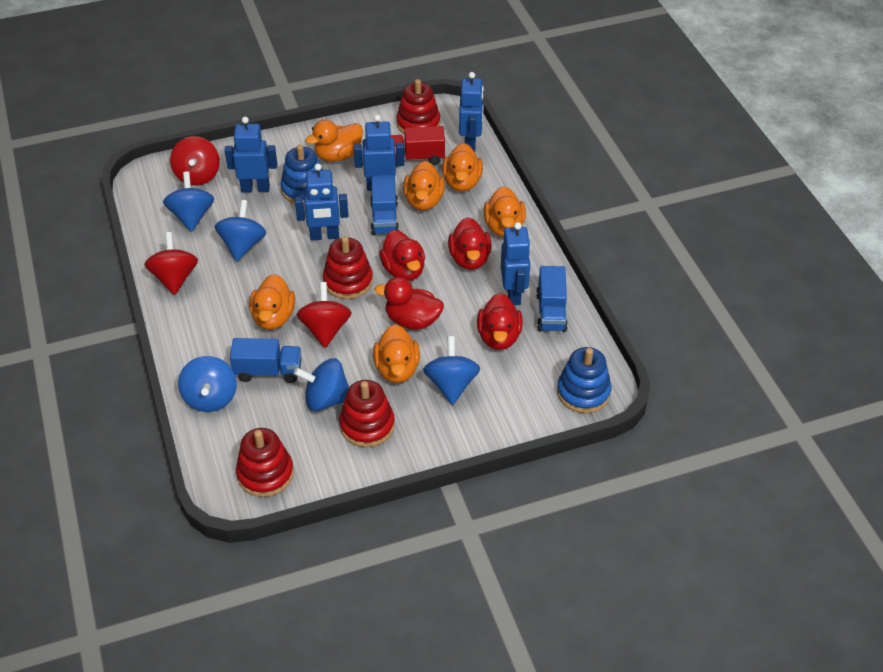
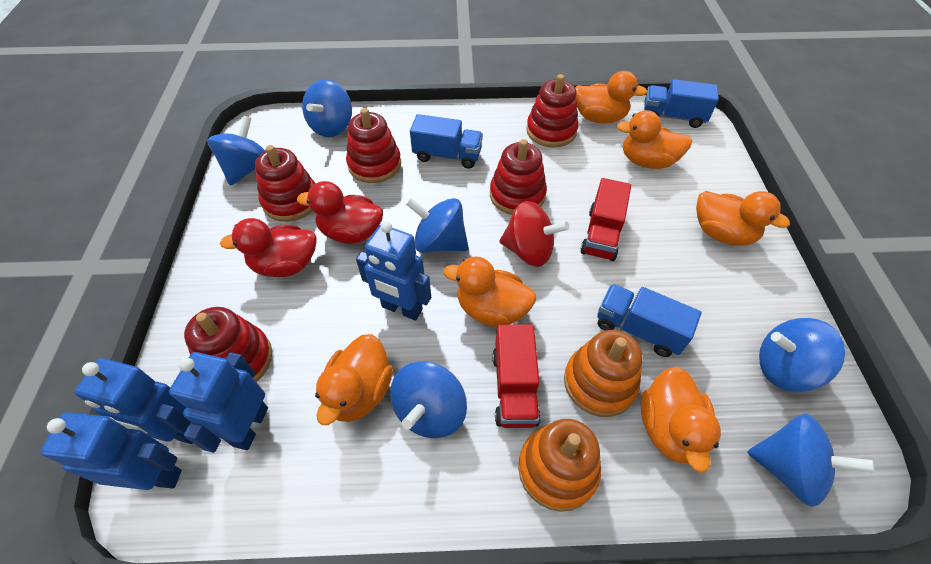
blue robot: 5 -> 4
blue spinning top: 5 -> 6
blue stacking toy: 2 -> 0
orange stacking toy: 0 -> 2
red duck: 4 -> 2
red spinning top: 3 -> 1
red stacking toy: 4 -> 5
red truck: 1 -> 2

